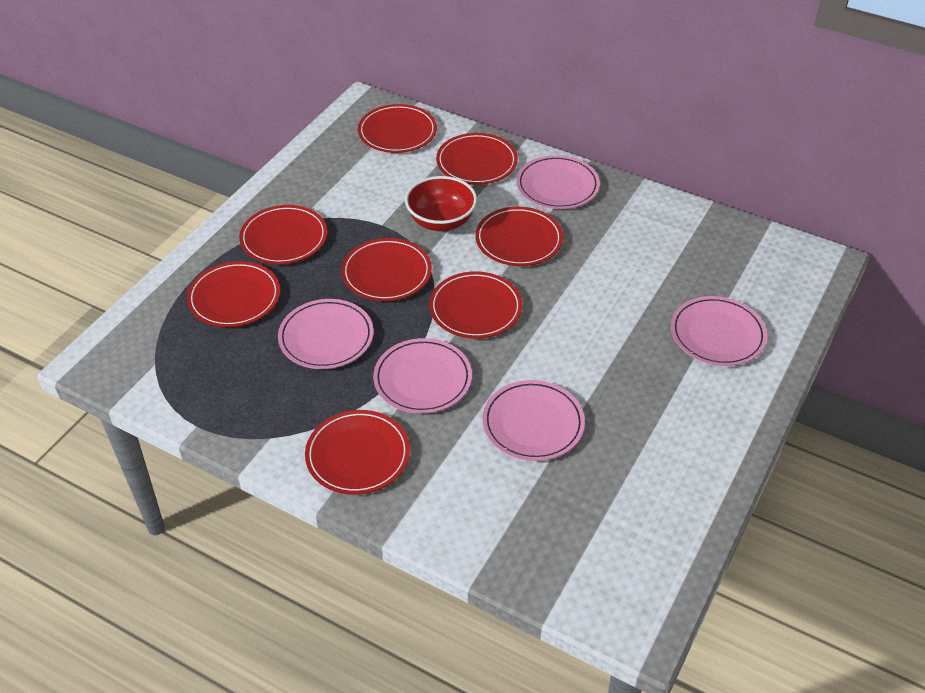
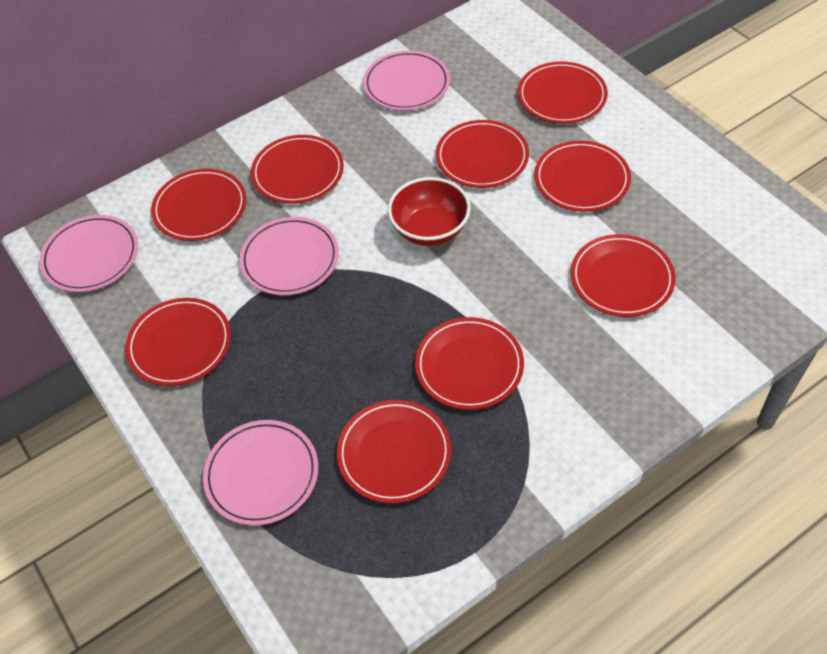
pink plate: 5 -> 4
red plate: 8 -> 9

